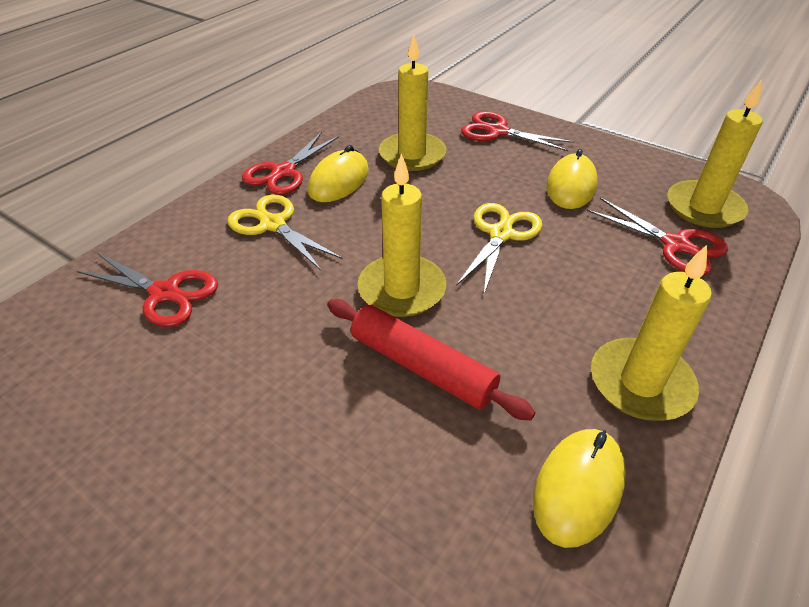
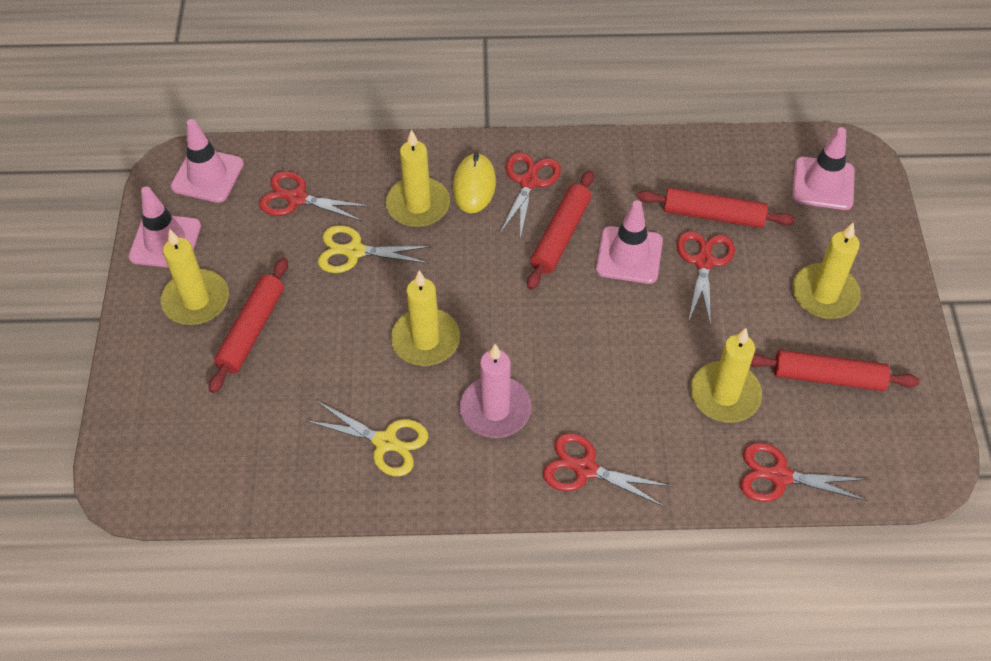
pink candle: 0 -> 1
pink traffic cone: 0 -> 4
red rolling pin: 1 -> 4
red scissors: 4 -> 5
yellow candle: 4 -> 5
yellow mouse: 3 -> 1

